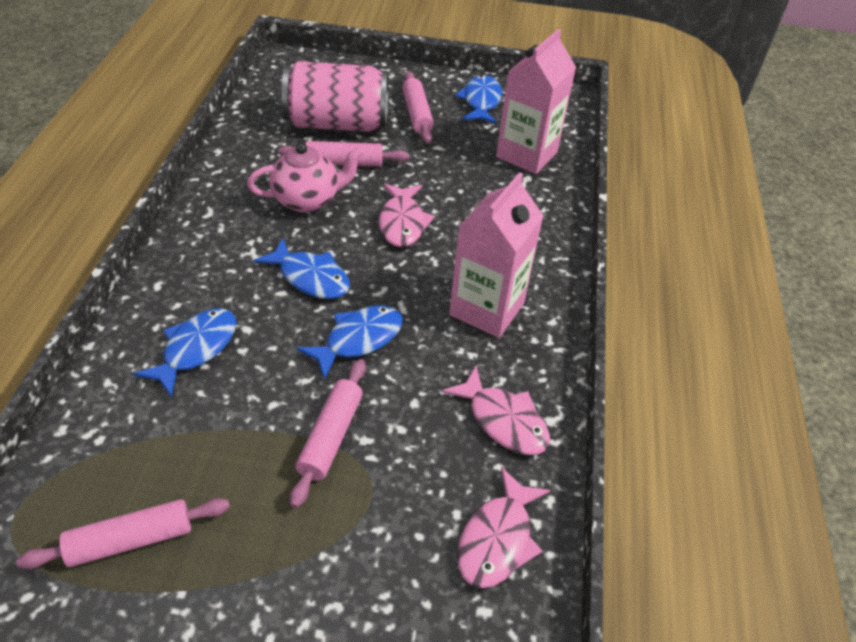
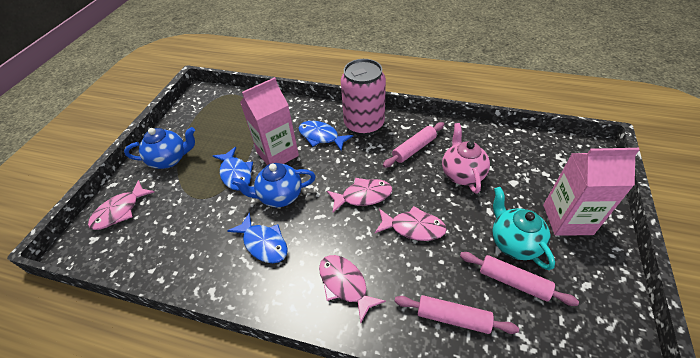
blue fish: 4 -> 3
blue teapot: 0 -> 2
pink fish: 3 -> 4
pink rolling pin: 4 -> 3
turquoise teapot: 0 -> 1

